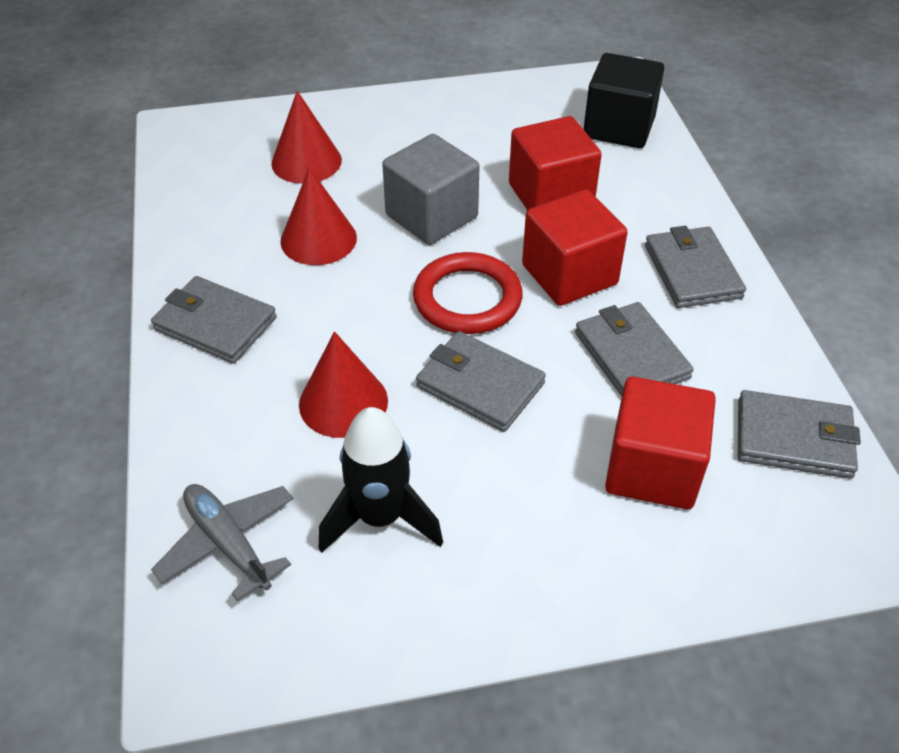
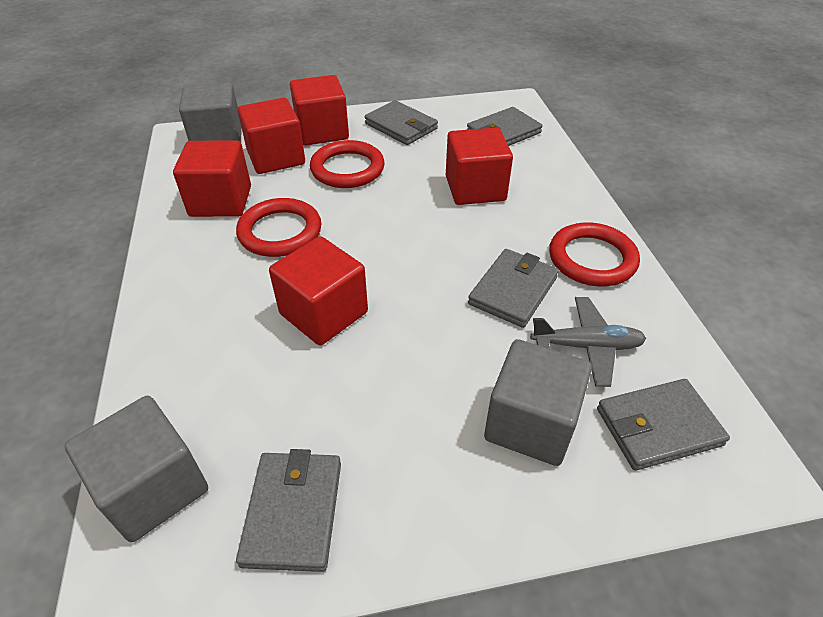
black cube: 1 -> 0
black rocket: 1 -> 0
grey cube: 1 -> 3
red cone: 3 -> 0
red cube: 3 -> 5
red ring: 1 -> 3

